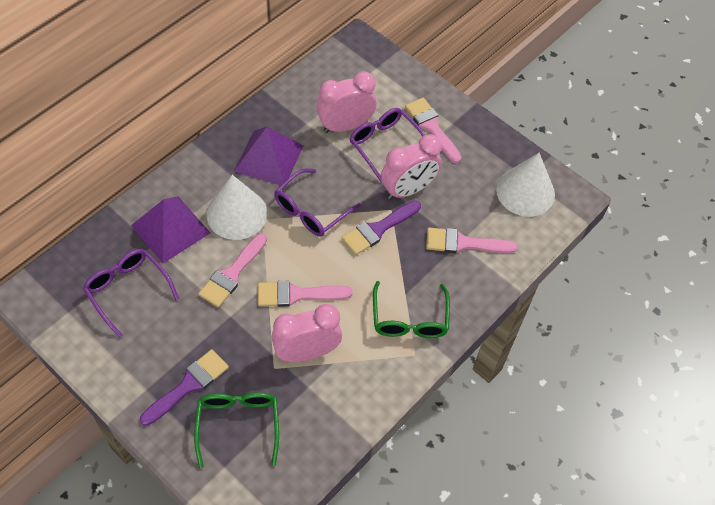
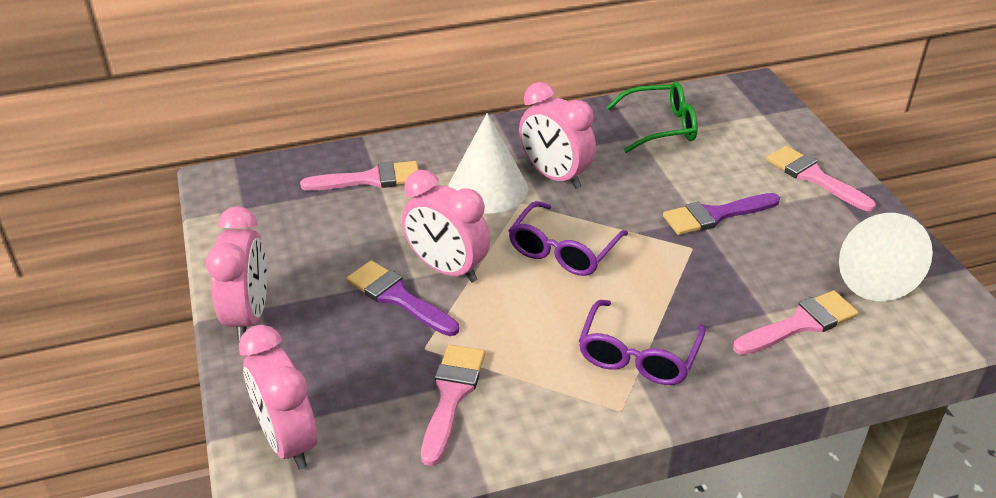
green glasses: 2 -> 1
pink clock: 3 -> 4
purple glasses: 3 -> 2
purple pyramid: 2 -> 0

